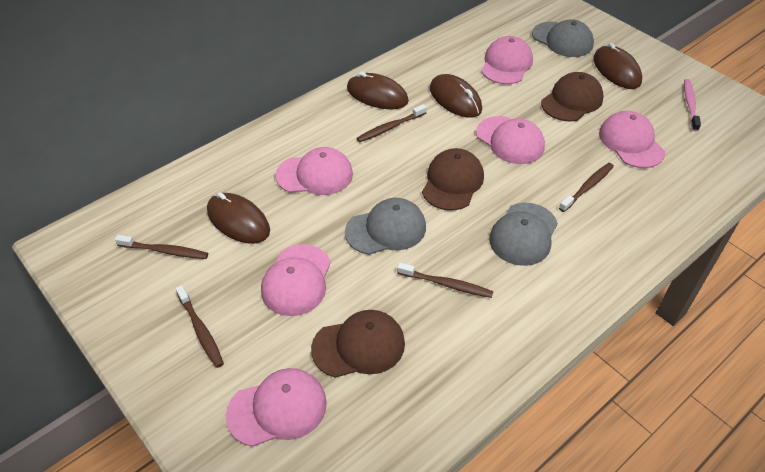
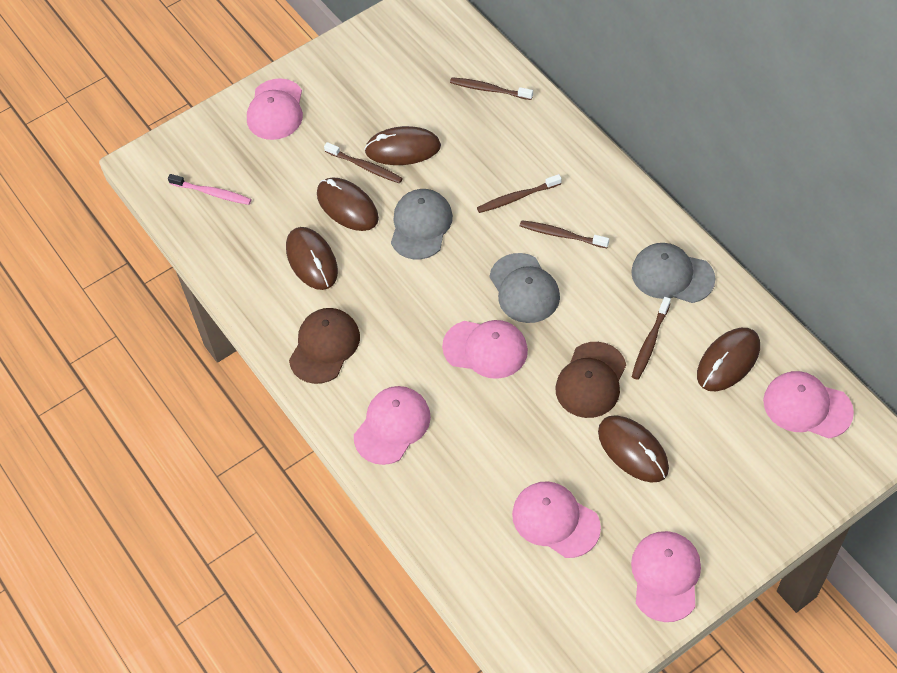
brown cap: 3 -> 2
brown mouse: 4 -> 5

